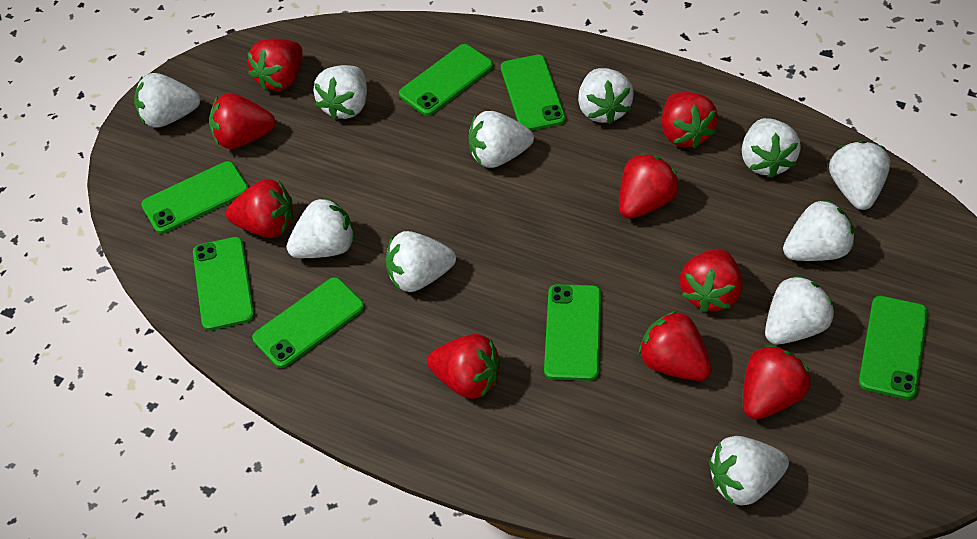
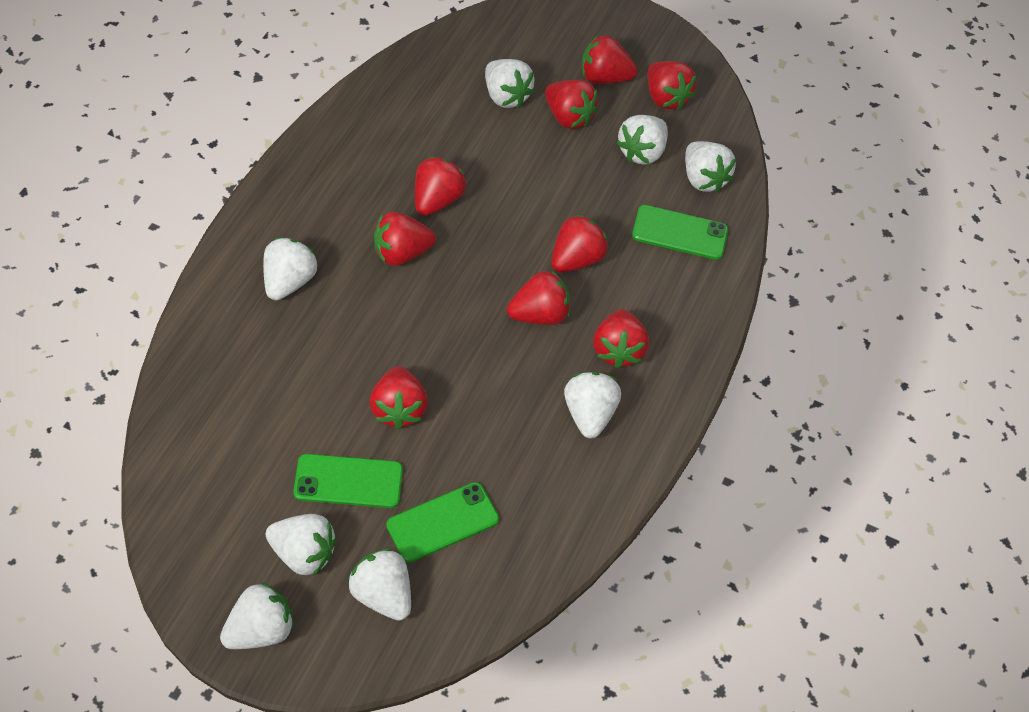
green phone: 7 -> 3
white strawberry: 11 -> 8

